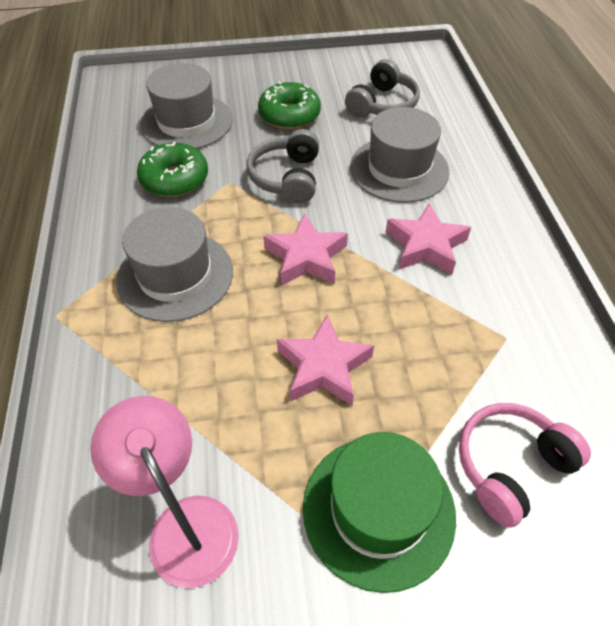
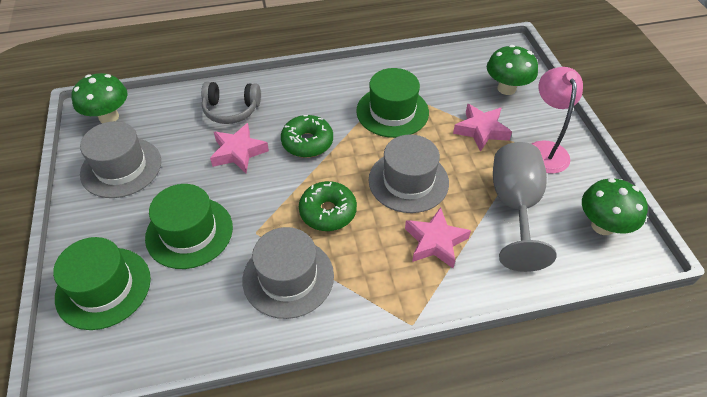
green hat: 1 -> 3
green mushroom: 0 -> 3
grey goblet: 0 -> 1
grey headphones: 2 -> 1
pink headphones: 1 -> 0

